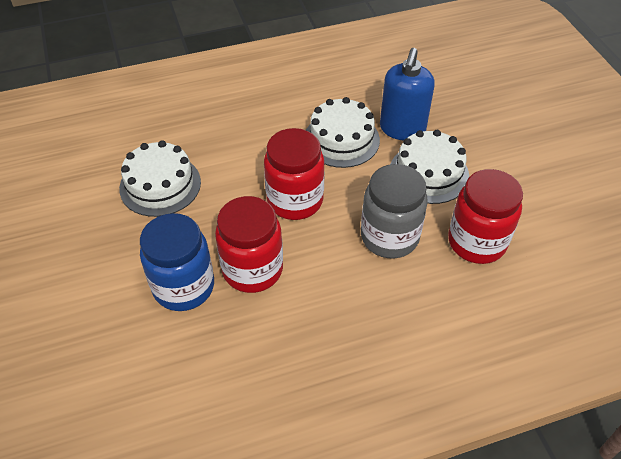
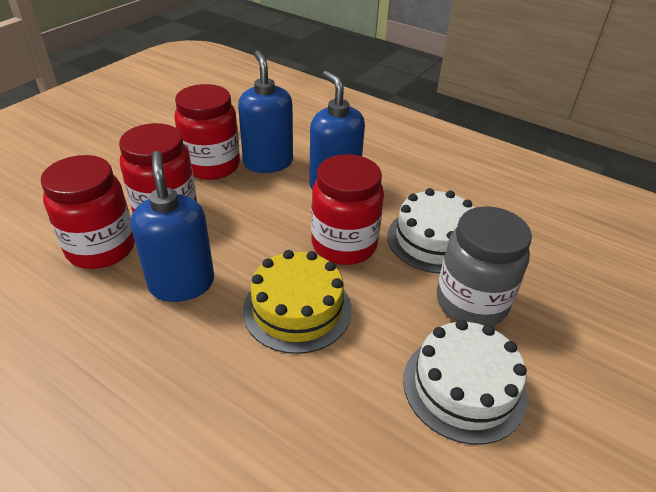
blue jar: 1 -> 0
blue soap dispenser: 1 -> 3
red jar: 3 -> 4
white cake: 3 -> 2
yellow cake: 0 -> 1

